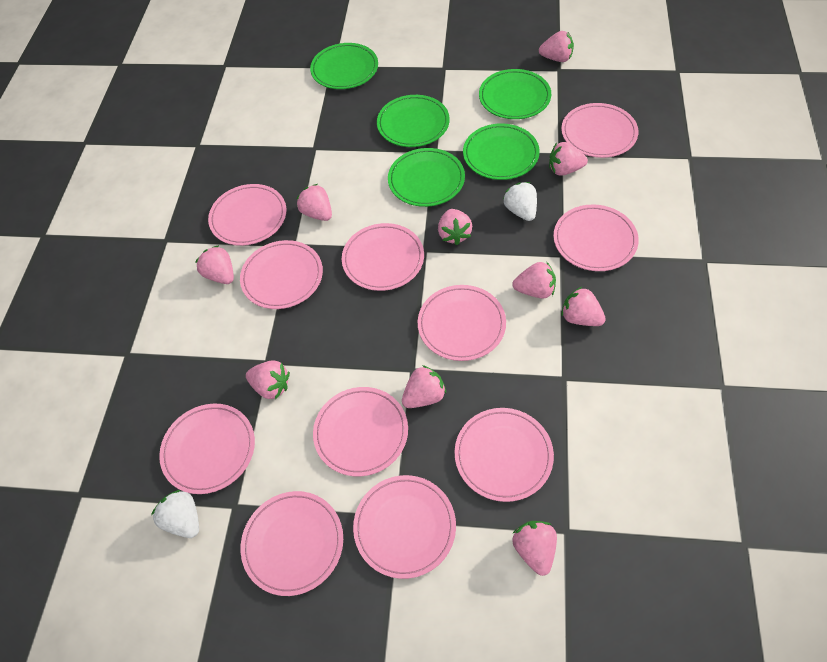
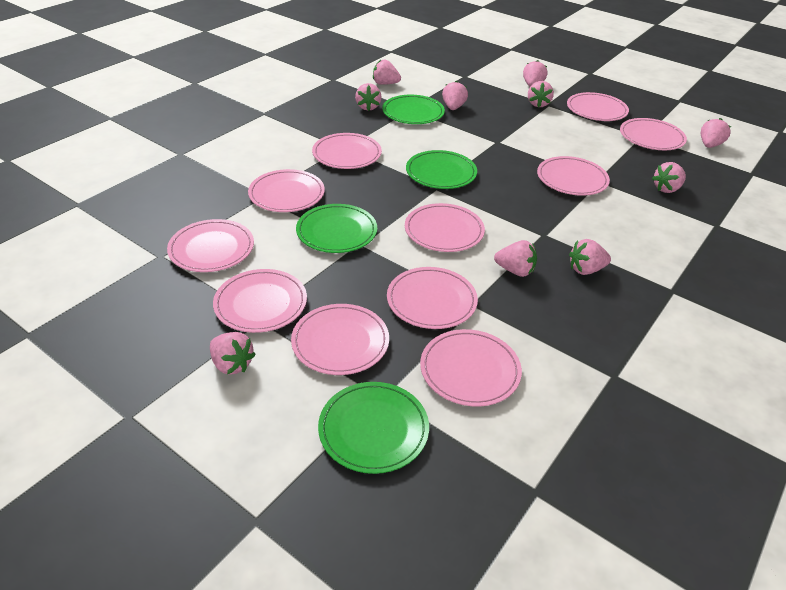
green plate: 5 -> 4
white strawberry: 2 -> 0

